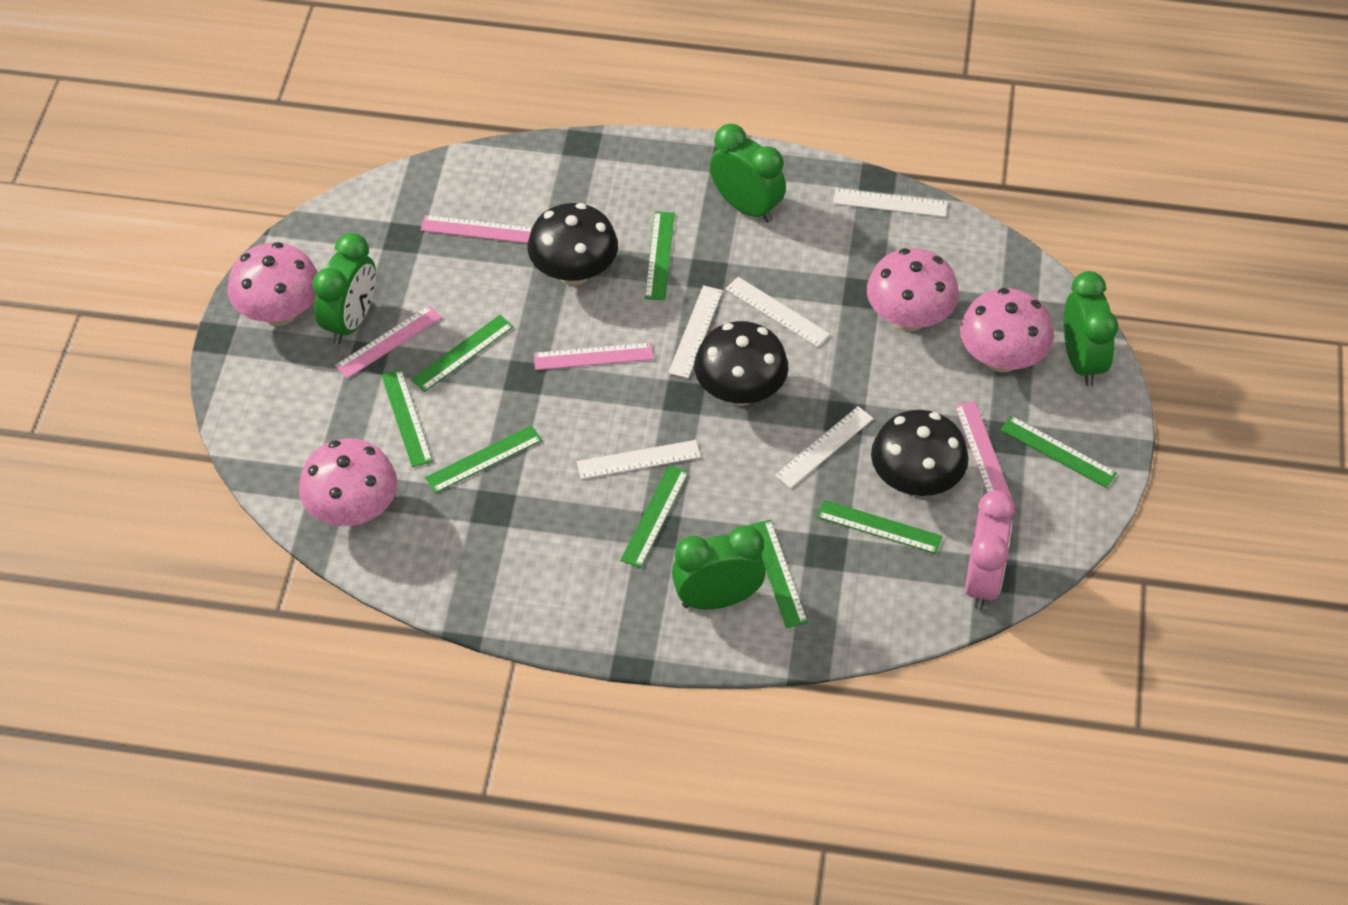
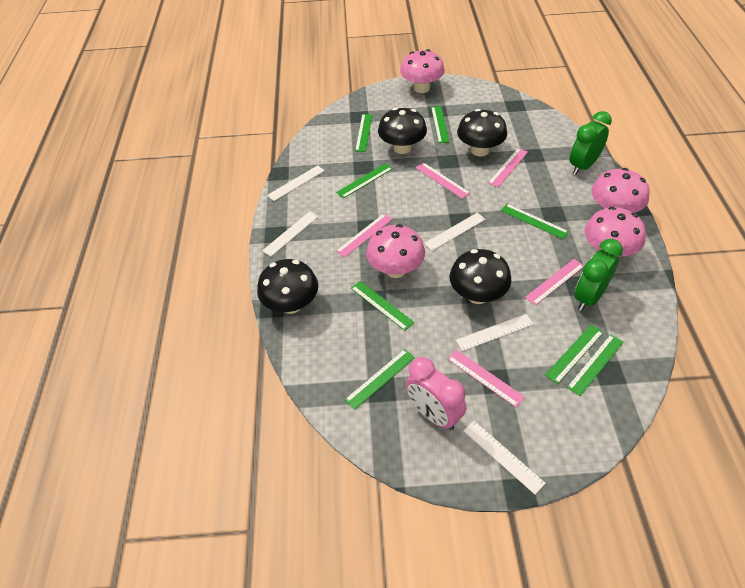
black mushroom: 3 -> 4
green clock: 4 -> 2
pink ruler: 4 -> 5

